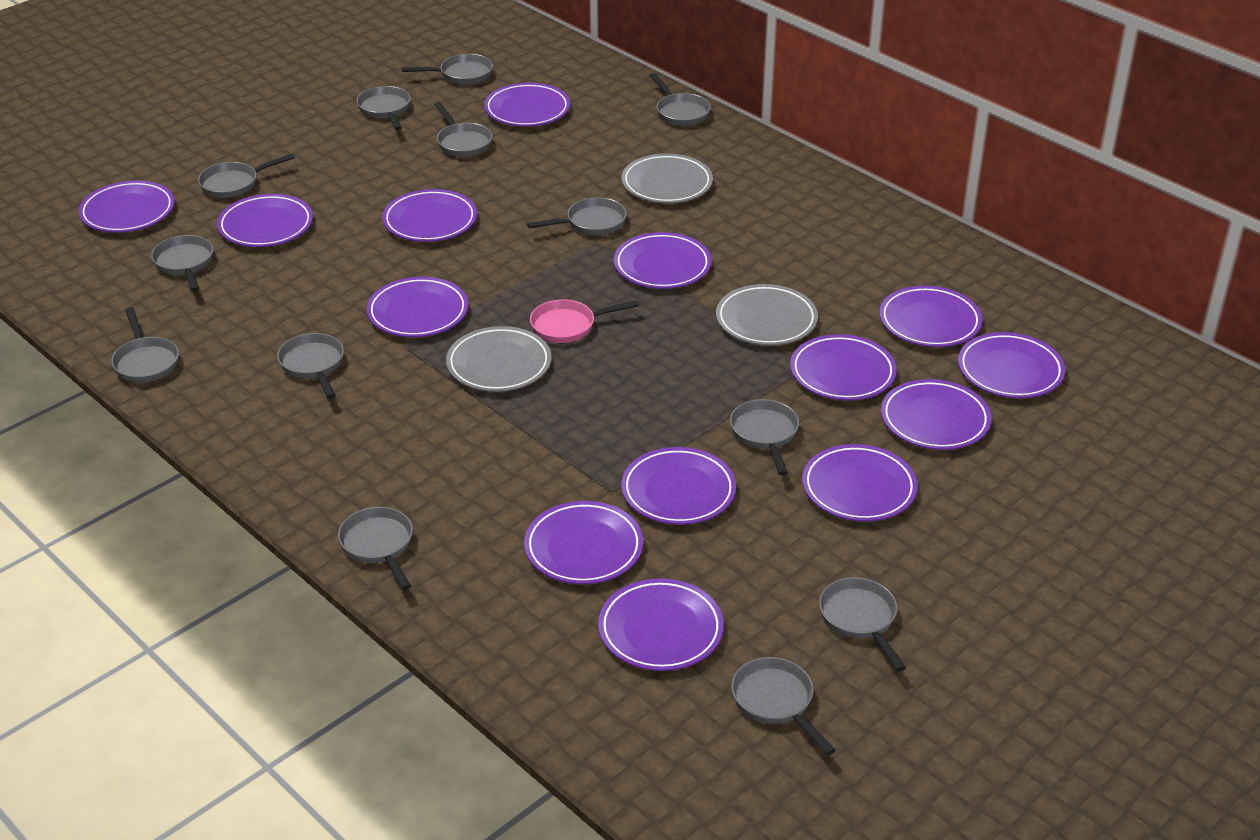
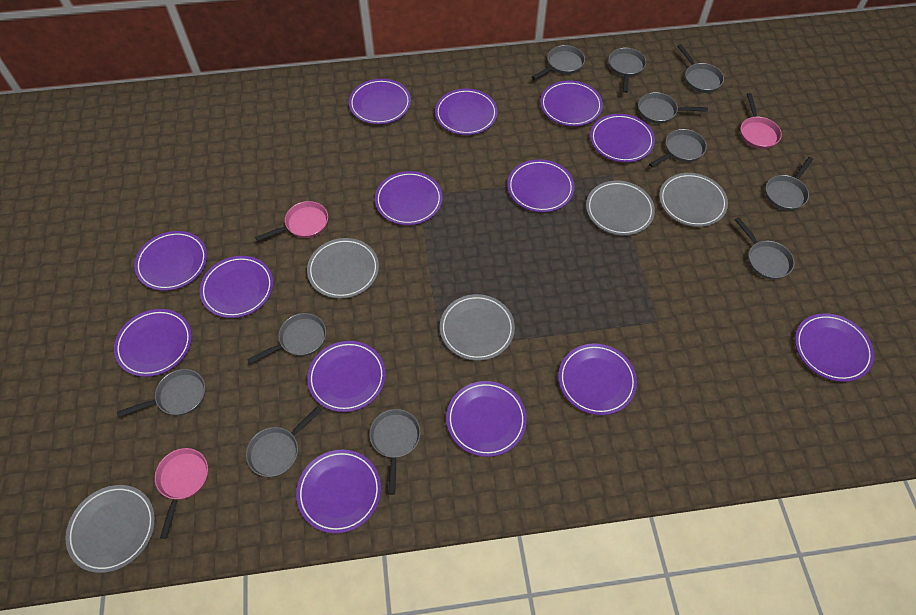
grey pan: 13 -> 11
grey plate: 3 -> 5
pink pan: 1 -> 3

